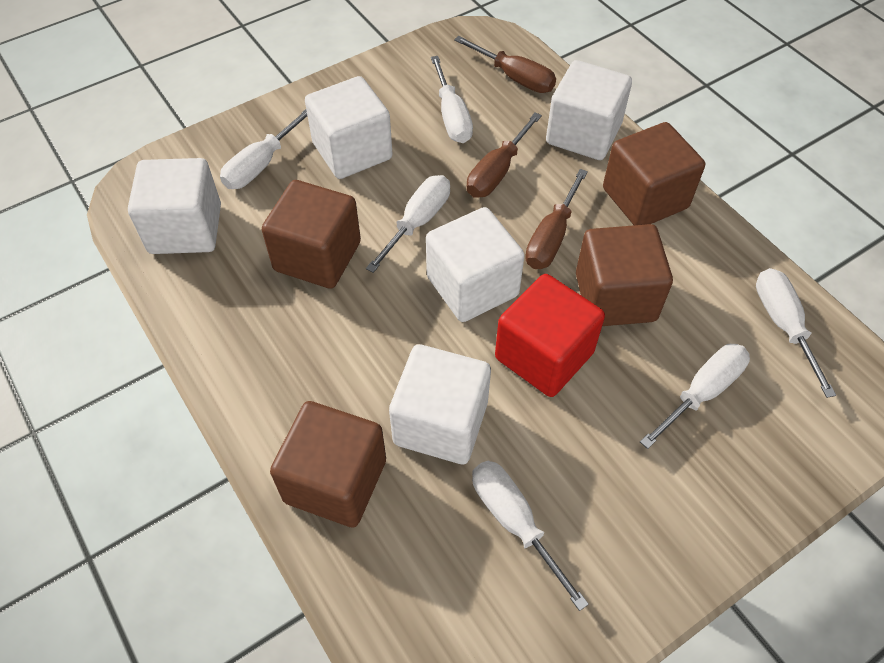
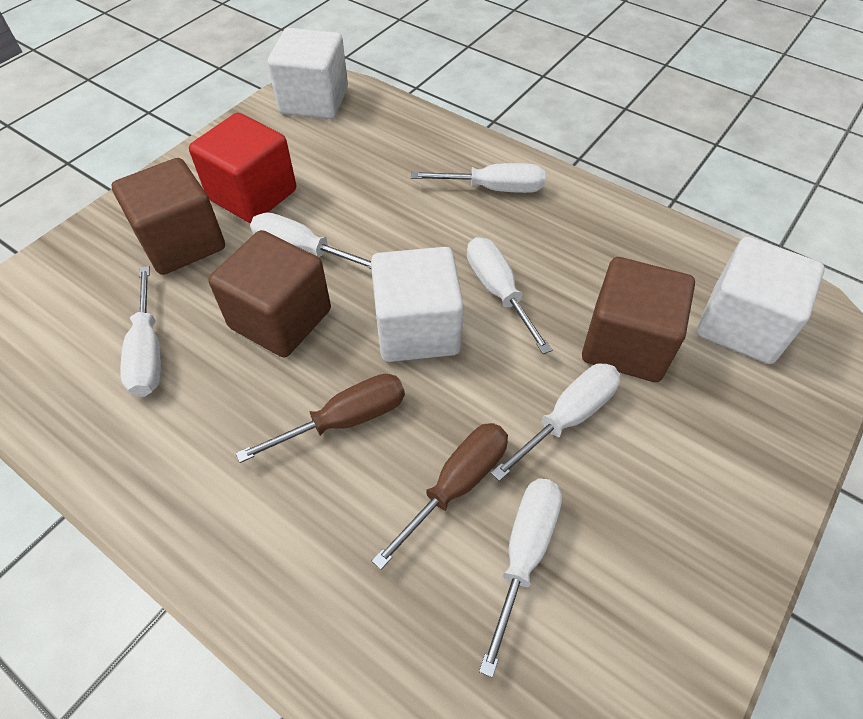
brown cube: 4 -> 3
brown screwdriver: 3 -> 2
white cube: 5 -> 3

